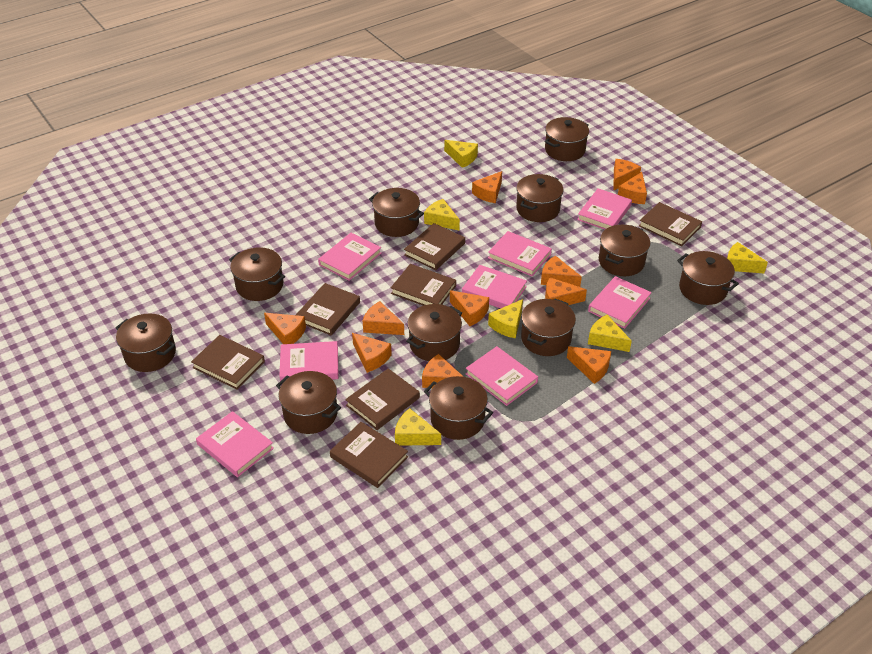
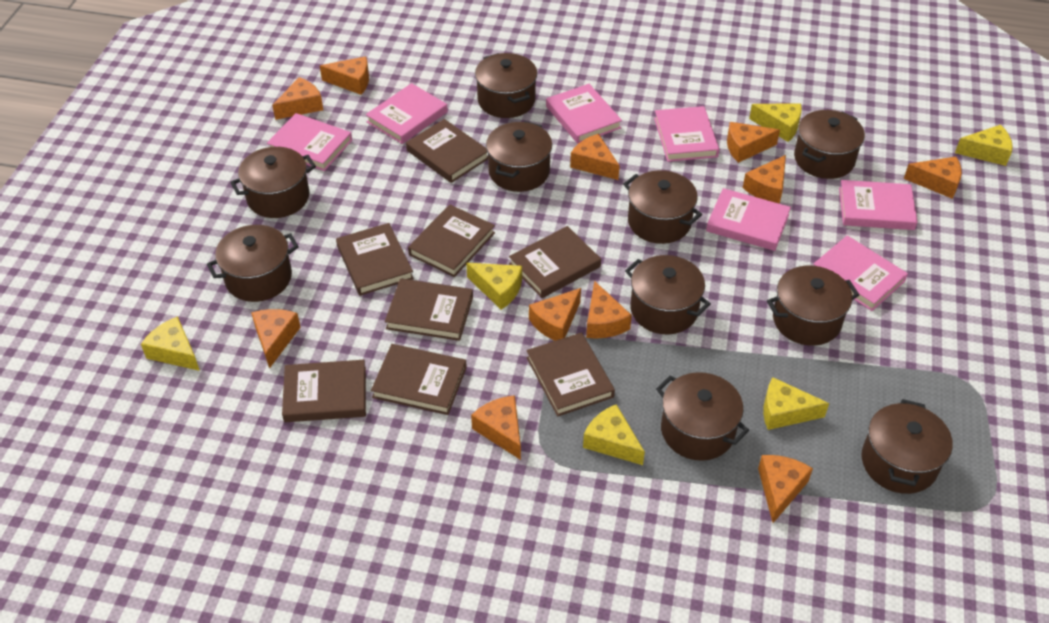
brown book: 7 -> 8
brown pot: 11 -> 10
pink book: 8 -> 7

